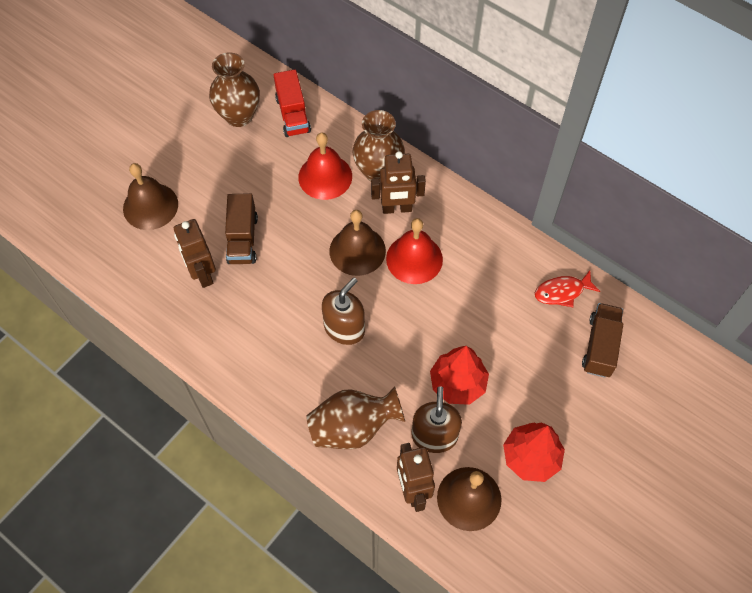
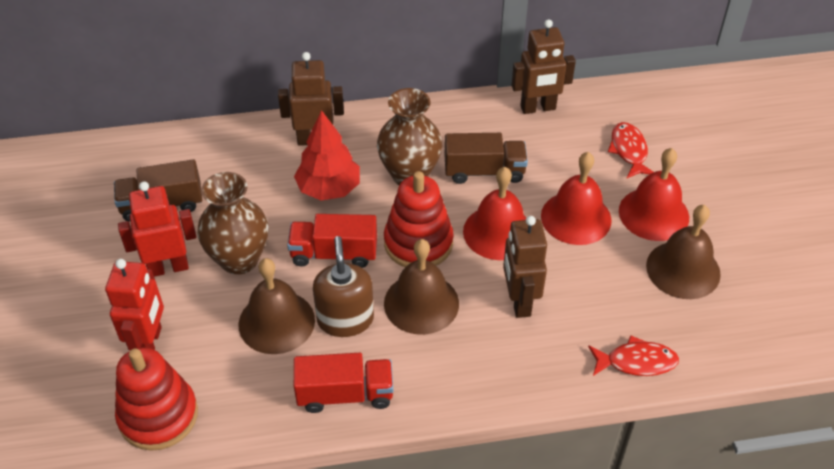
brown soap dispenser: 2 -> 1
brown vase: 3 -> 2
red bell: 2 -> 3
red fish: 1 -> 2
red robot: 0 -> 2
red stacking toy: 0 -> 2
red tree: 2 -> 1
red truck: 1 -> 2

